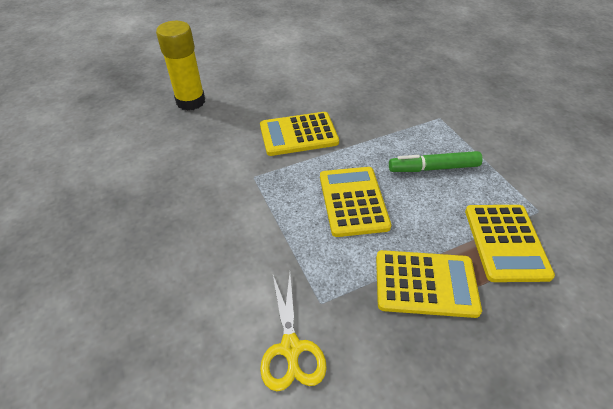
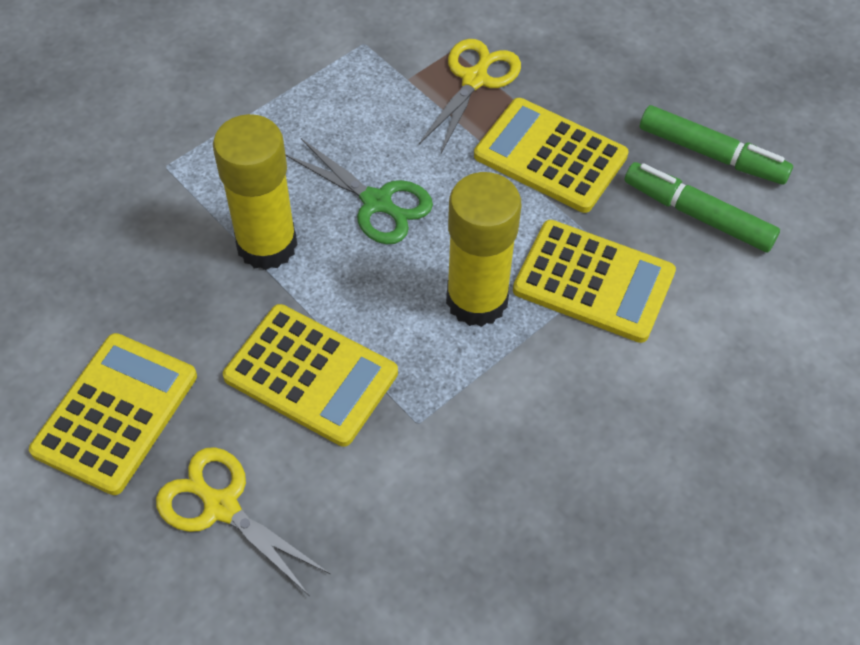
green marker: 1 -> 2
green scissors: 0 -> 1
yellow glue stick: 1 -> 2
yellow scissors: 1 -> 2

